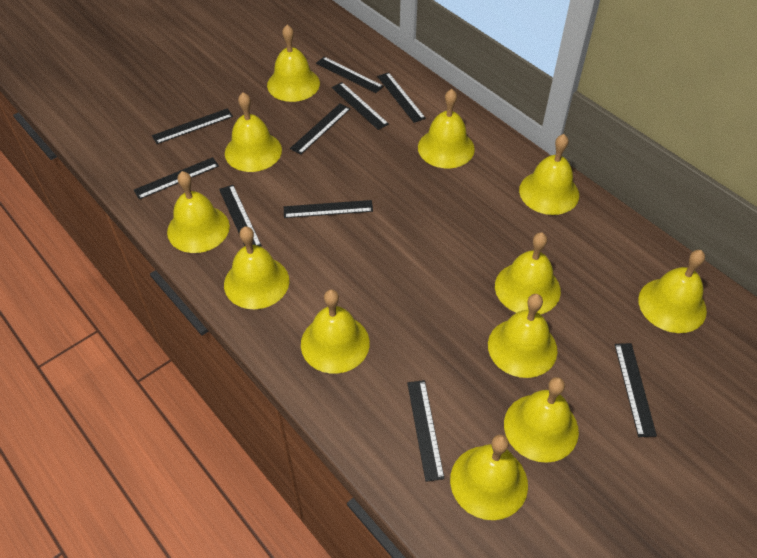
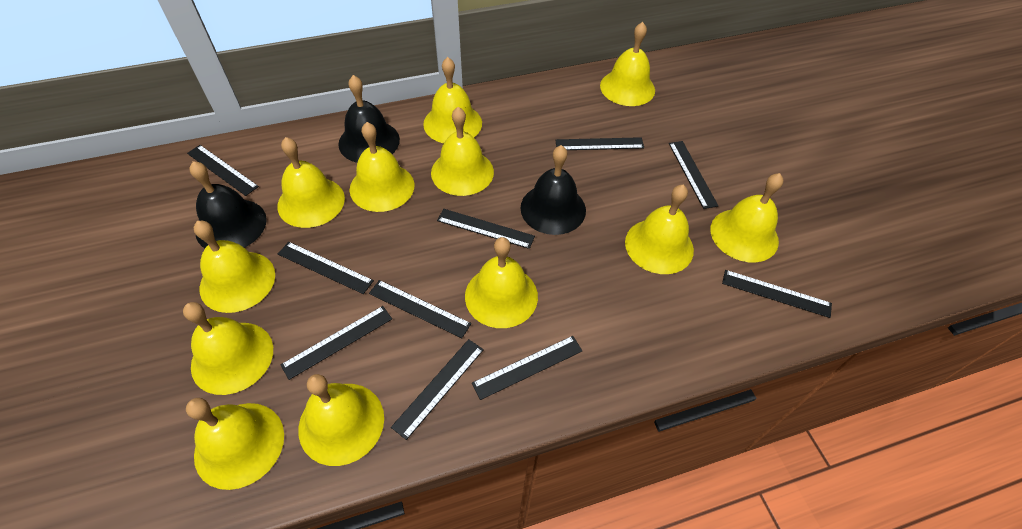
black bell: 0 -> 3

